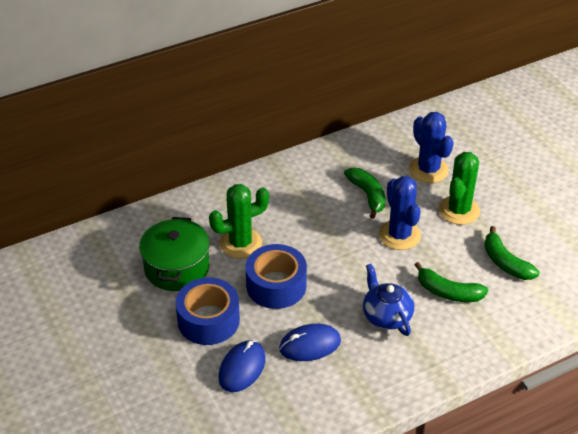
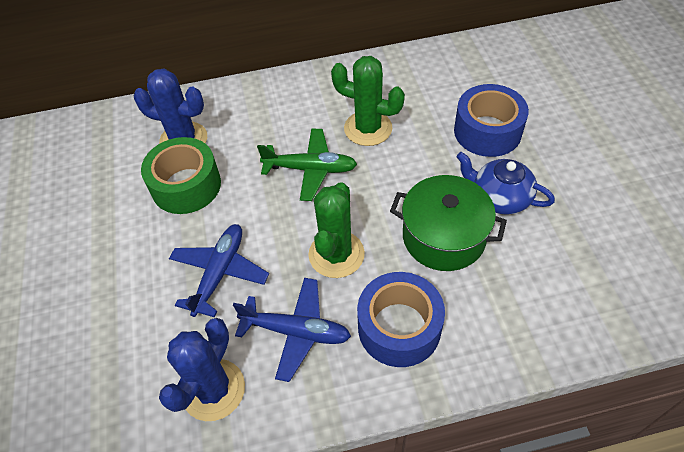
blue mouse: 2 -> 0
blue plane: 0 -> 2
green banana: 3 -> 0
green plane: 0 -> 1
green tape: 0 -> 1

